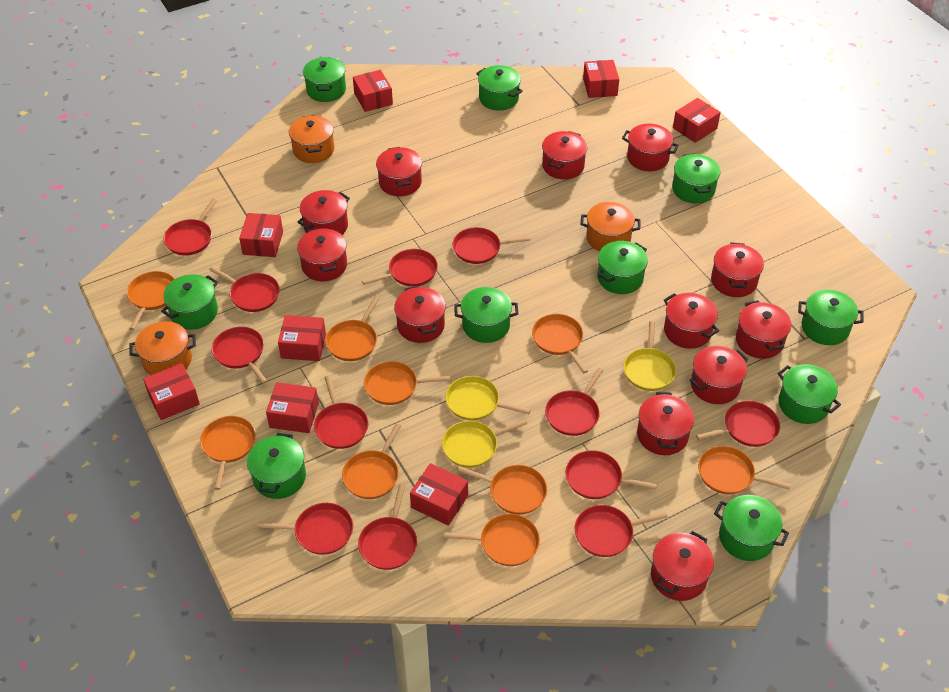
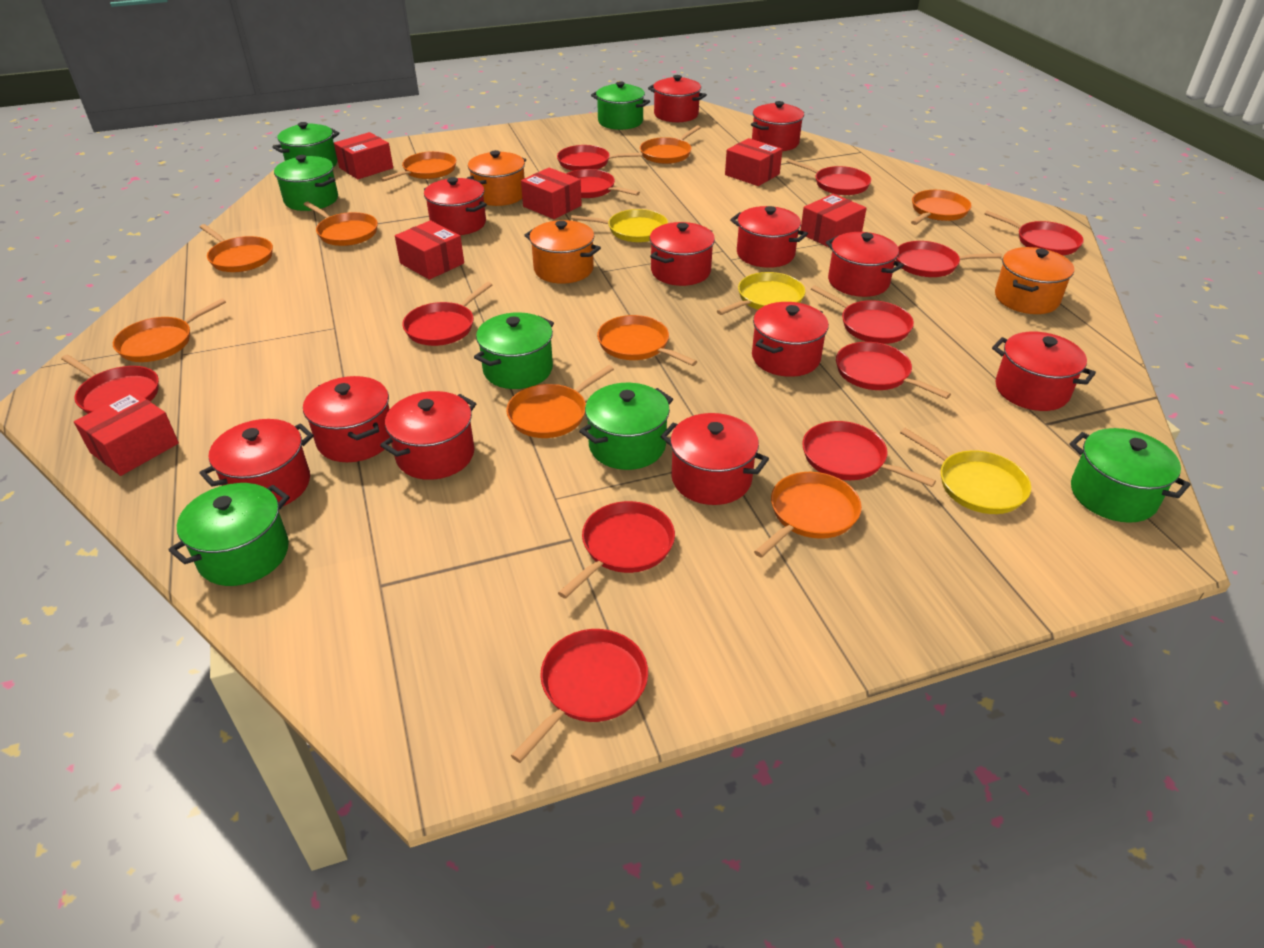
green pot: 10 -> 7
red box: 8 -> 6

